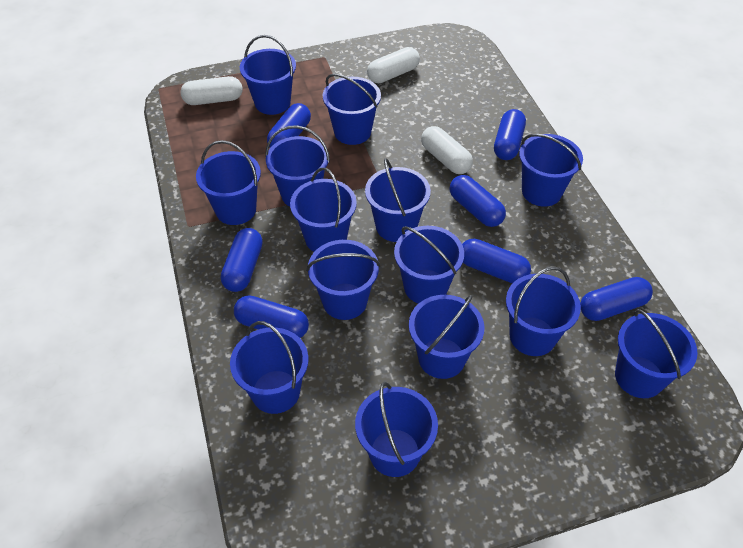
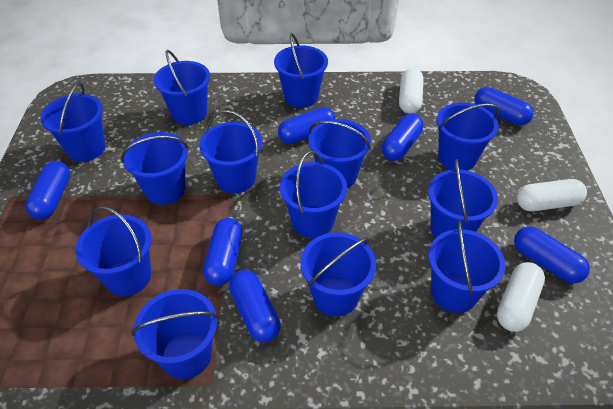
blue bucket: 14 -> 13

